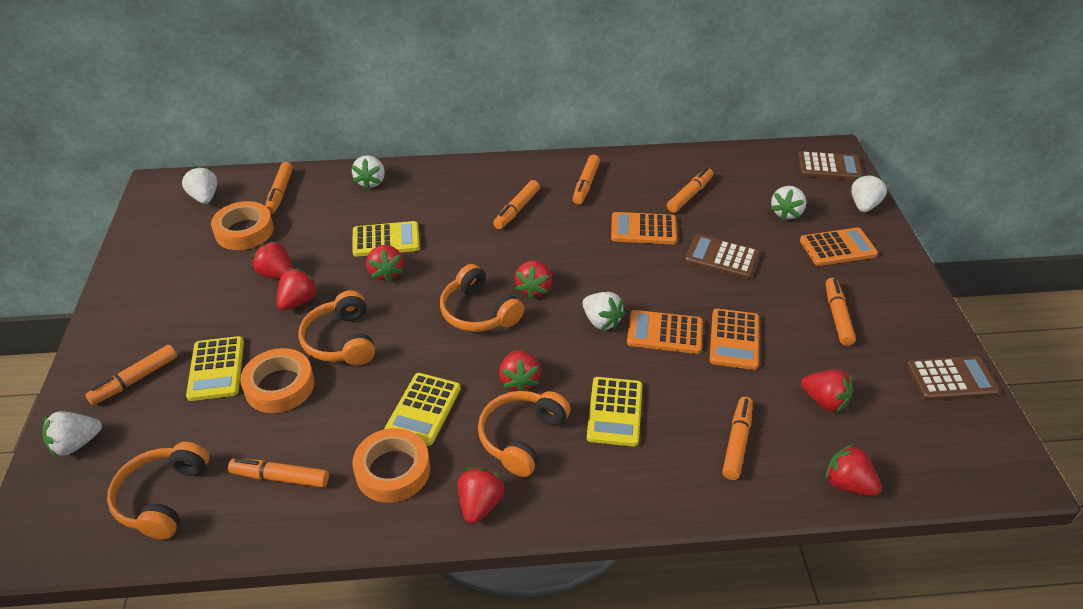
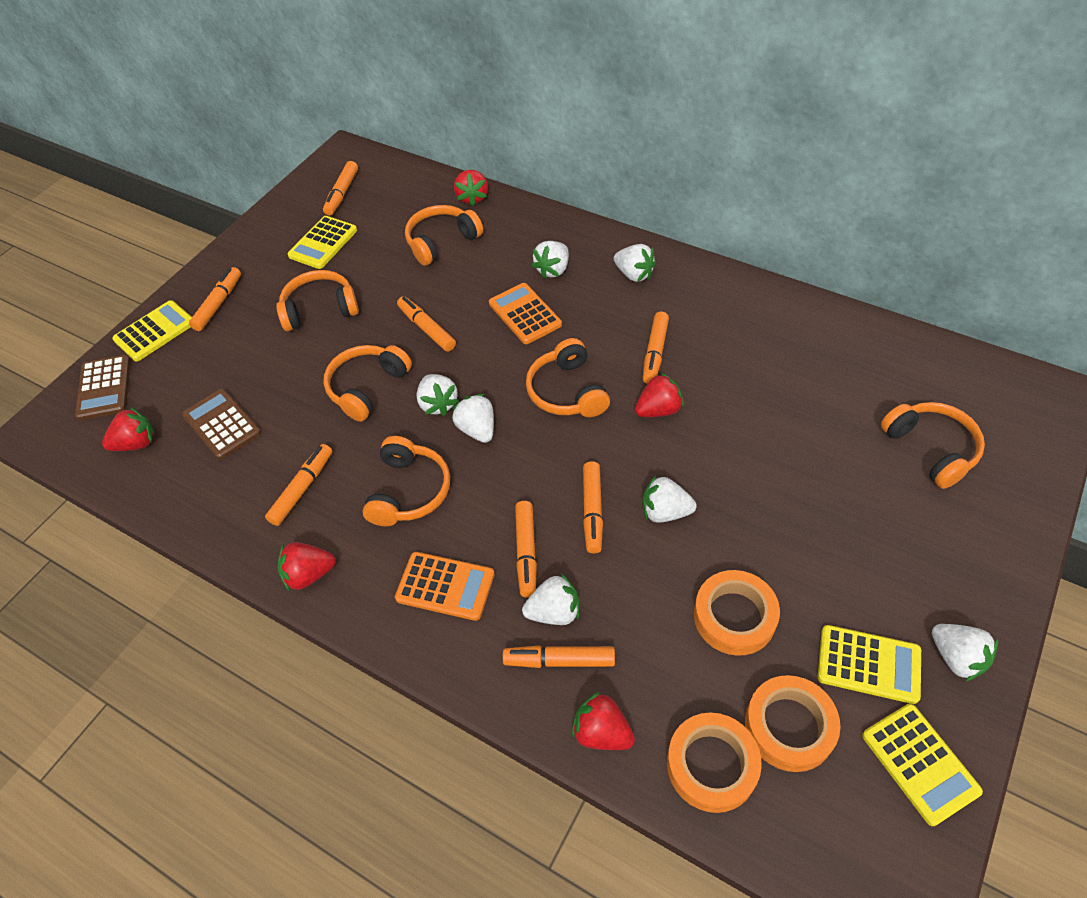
brown calculator: 3 -> 2
orange calculator: 4 -> 2
orange headphones: 4 -> 6
red strawberry: 8 -> 5
white strawberry: 6 -> 7

